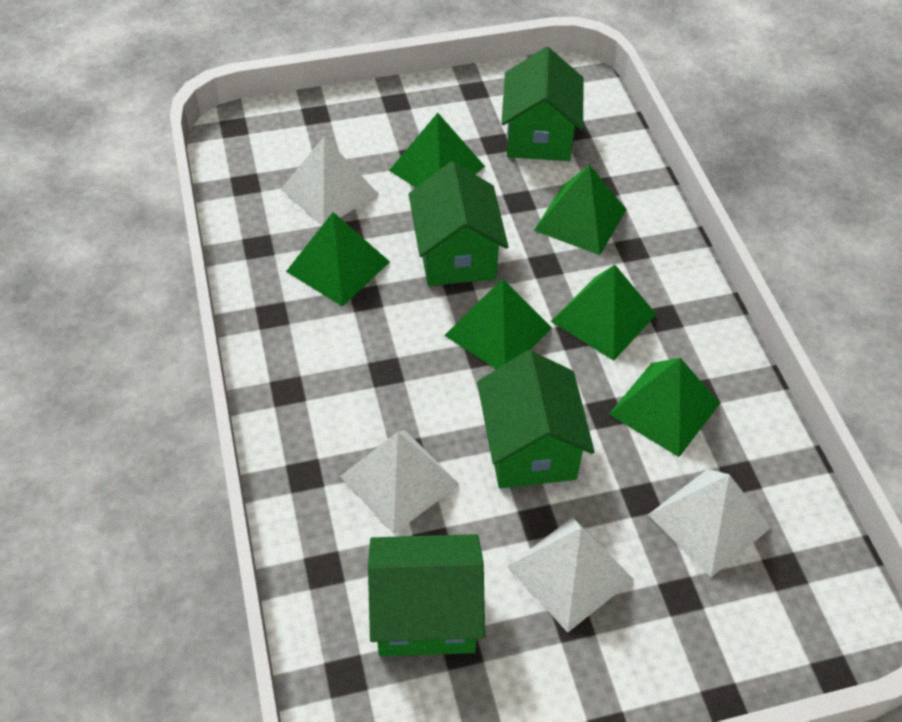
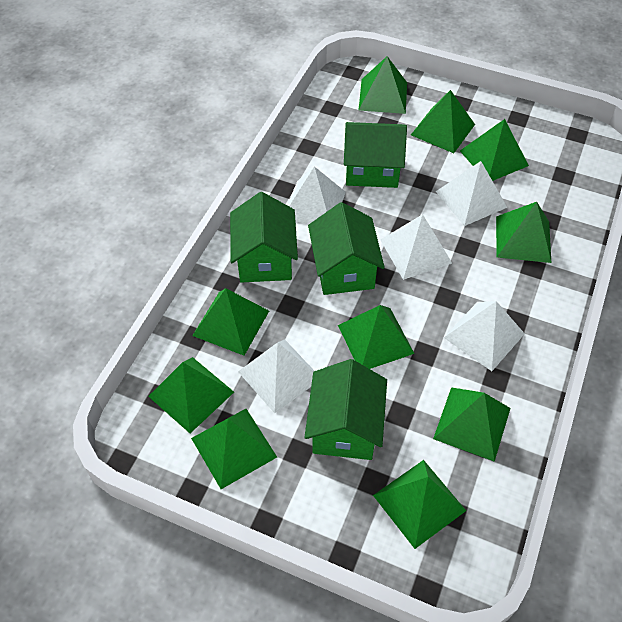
green pyramid: 6 -> 10
white pyramid: 4 -> 5

